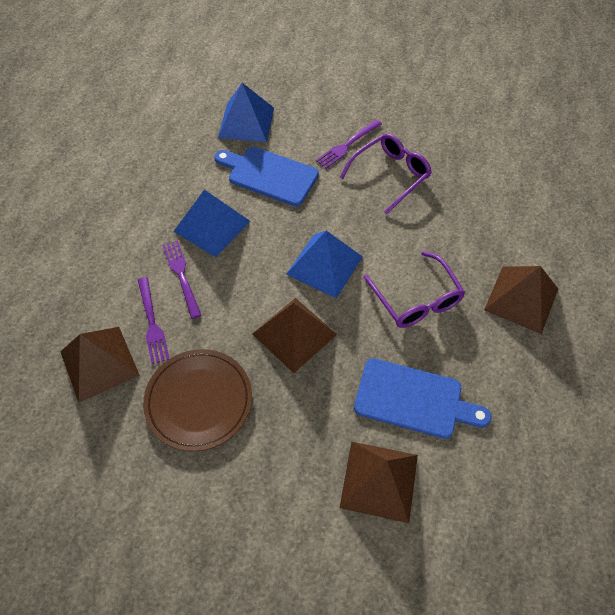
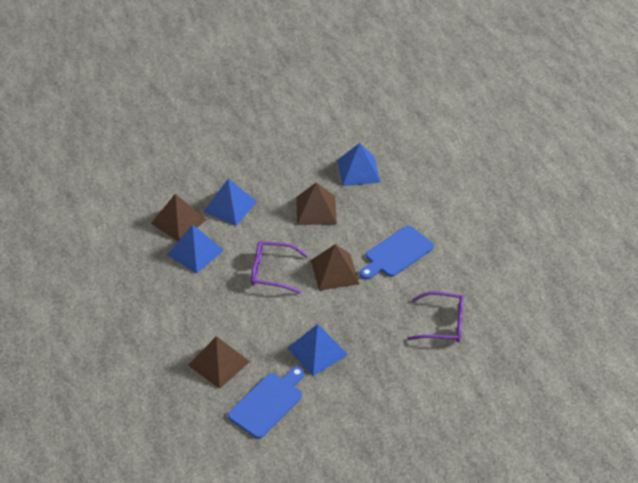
blue pyramid: 3 -> 4
brown plate: 1 -> 0
purple fork: 3 -> 0

